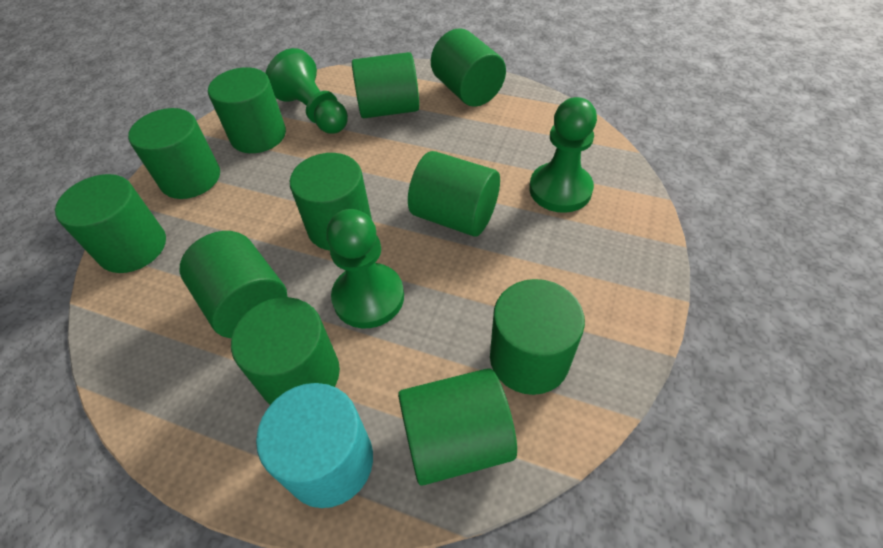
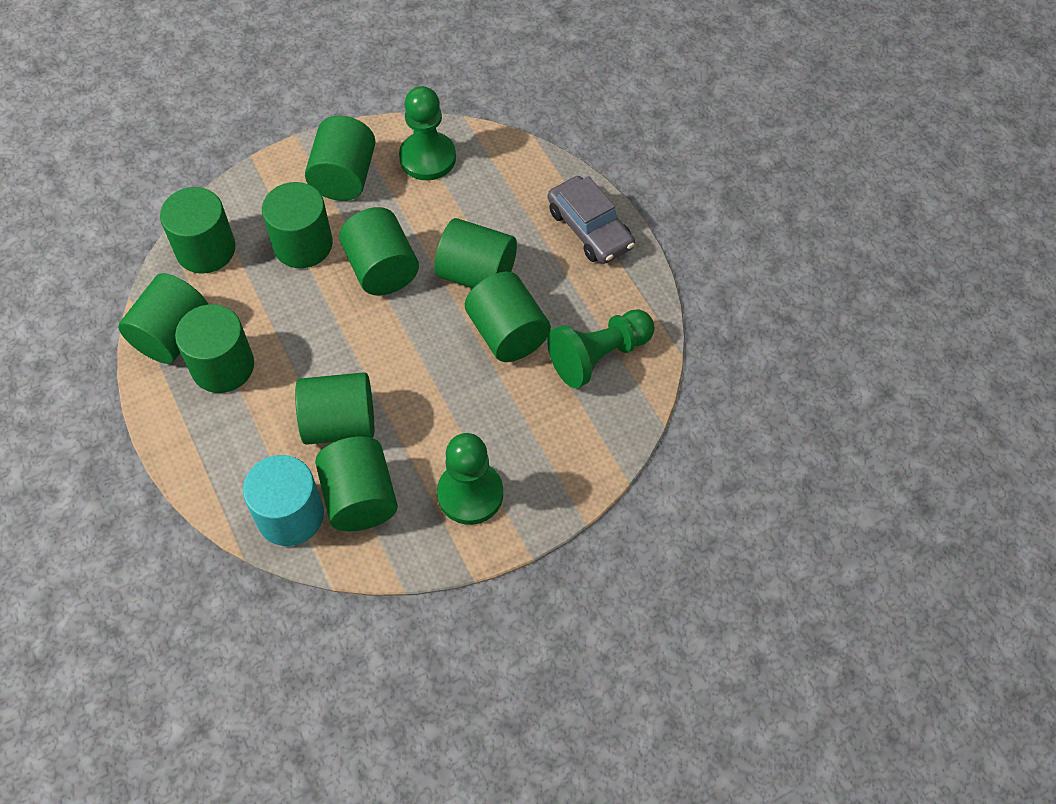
green cylinder: 11 -> 10
grey car: 0 -> 1

